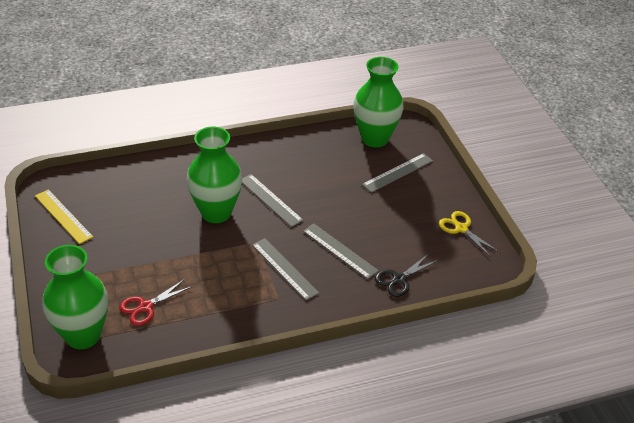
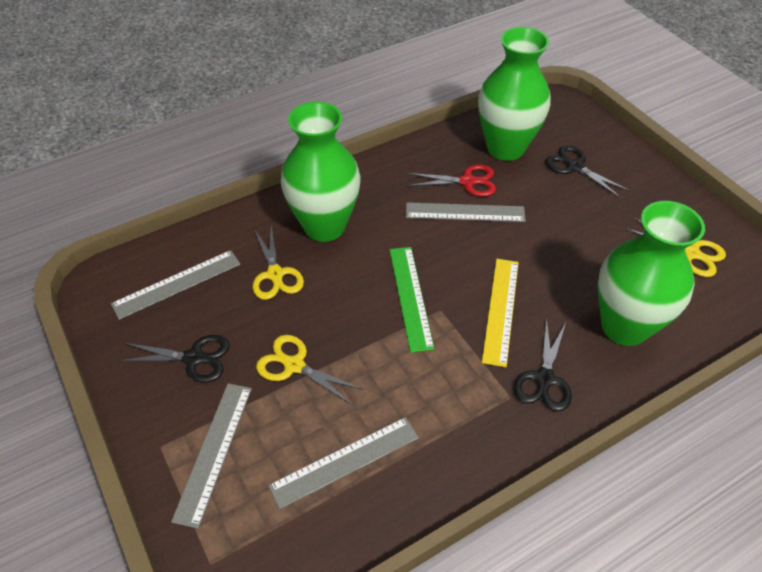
black scissors: 1 -> 3
green ruler: 0 -> 1
yellow scissors: 1 -> 3

